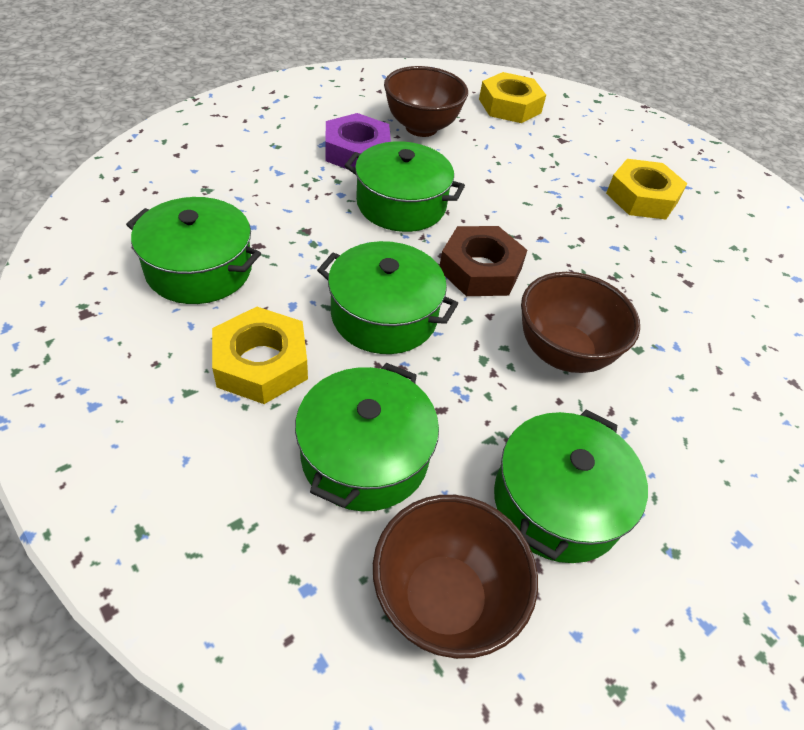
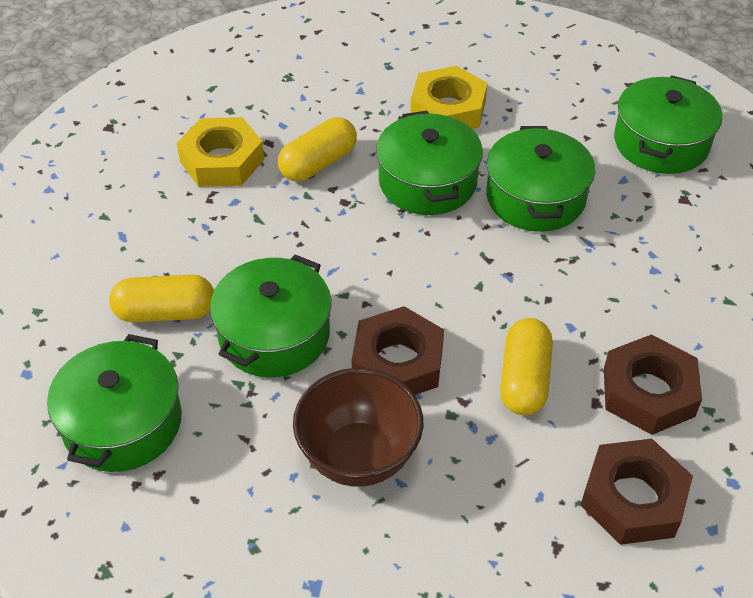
brown bowl: 3 -> 1
brown nut: 1 -> 3
purple nut: 1 -> 0
yellow capsule: 0 -> 3
yellow nut: 3 -> 2

